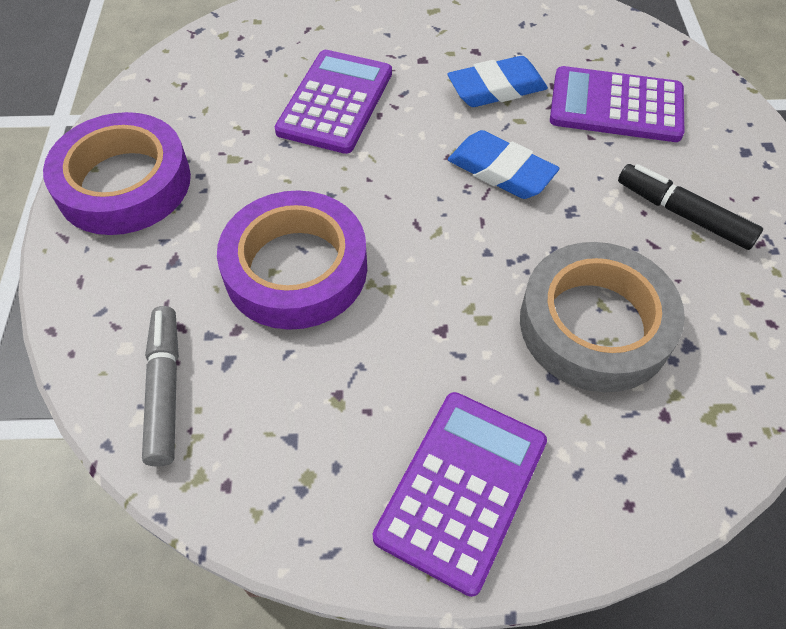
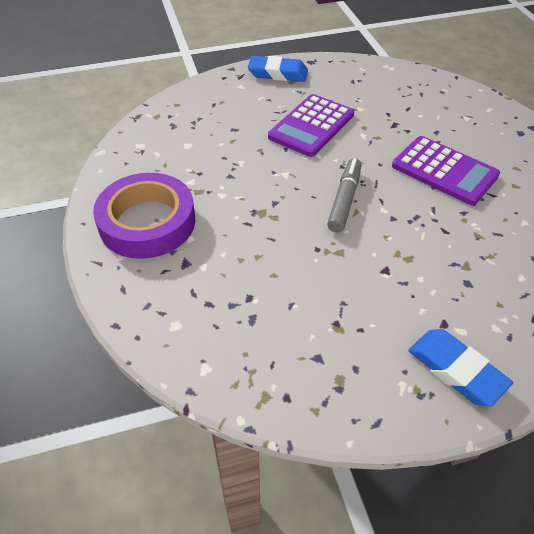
black marker: 1 -> 0
grey tape: 1 -> 0
purple calculator: 3 -> 2
purple tape: 2 -> 1

